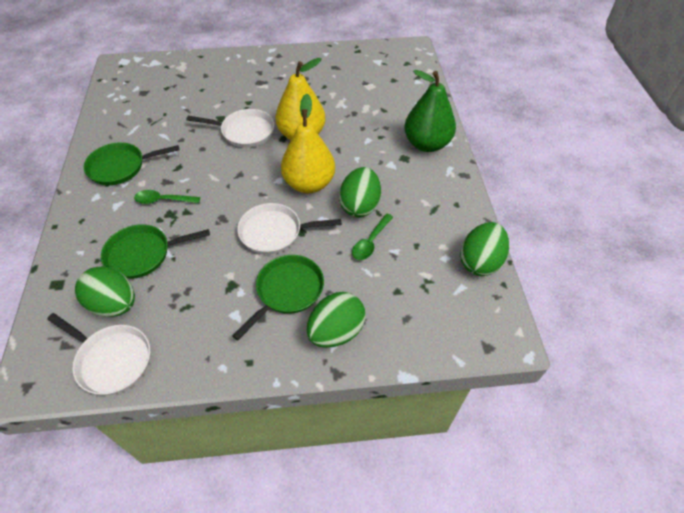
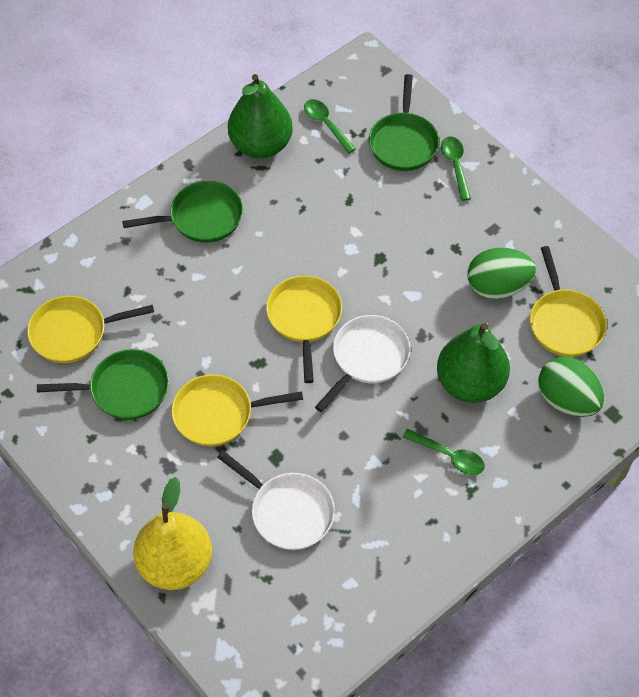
green egg: 4 -> 2
green pear: 1 -> 2
green spoon: 2 -> 3
white pan: 3 -> 2
yellow pan: 0 -> 4
yellow pear: 2 -> 1

